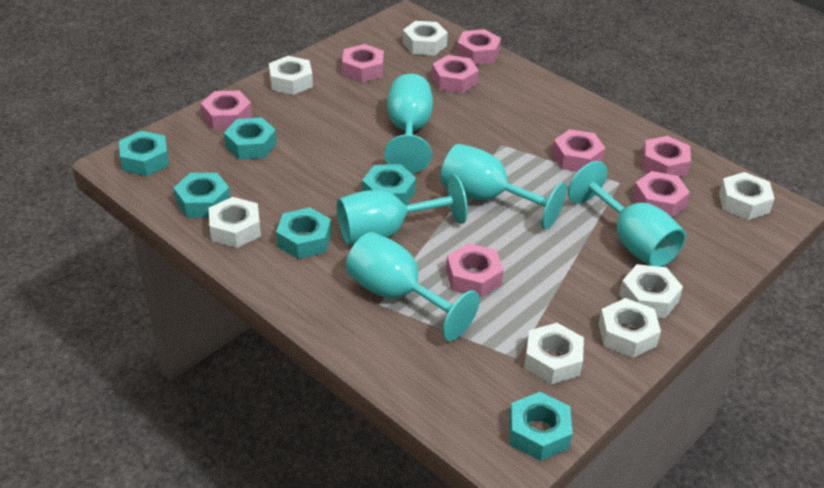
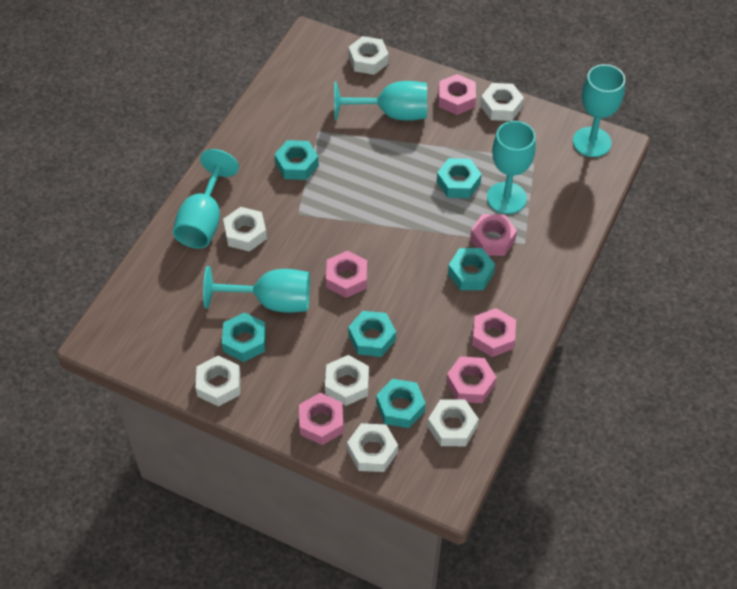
pink nut: 8 -> 6

